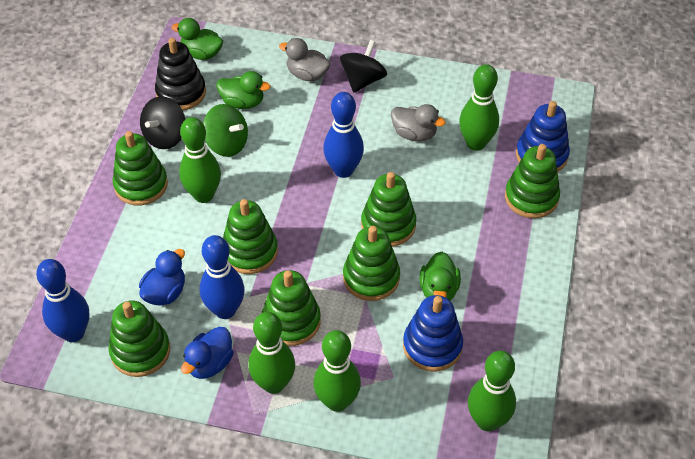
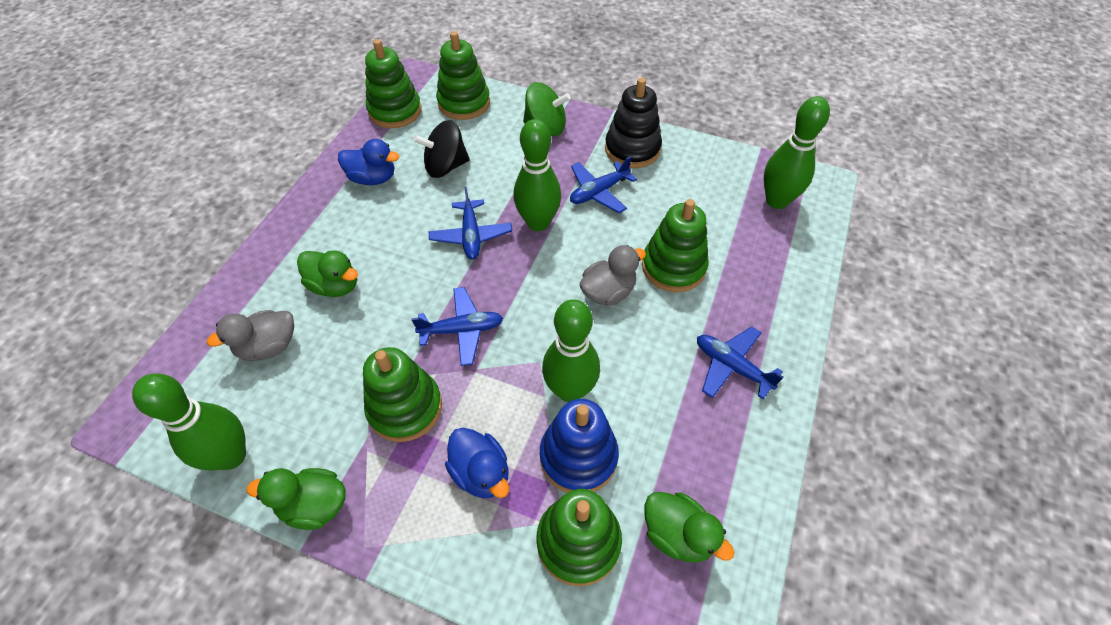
black spinning top: 2 -> 1
blue bowling pin: 3 -> 0
blue plane: 0 -> 4
blue stacking toy: 2 -> 1
green bowling pin: 5 -> 4
green stacking toy: 7 -> 5

